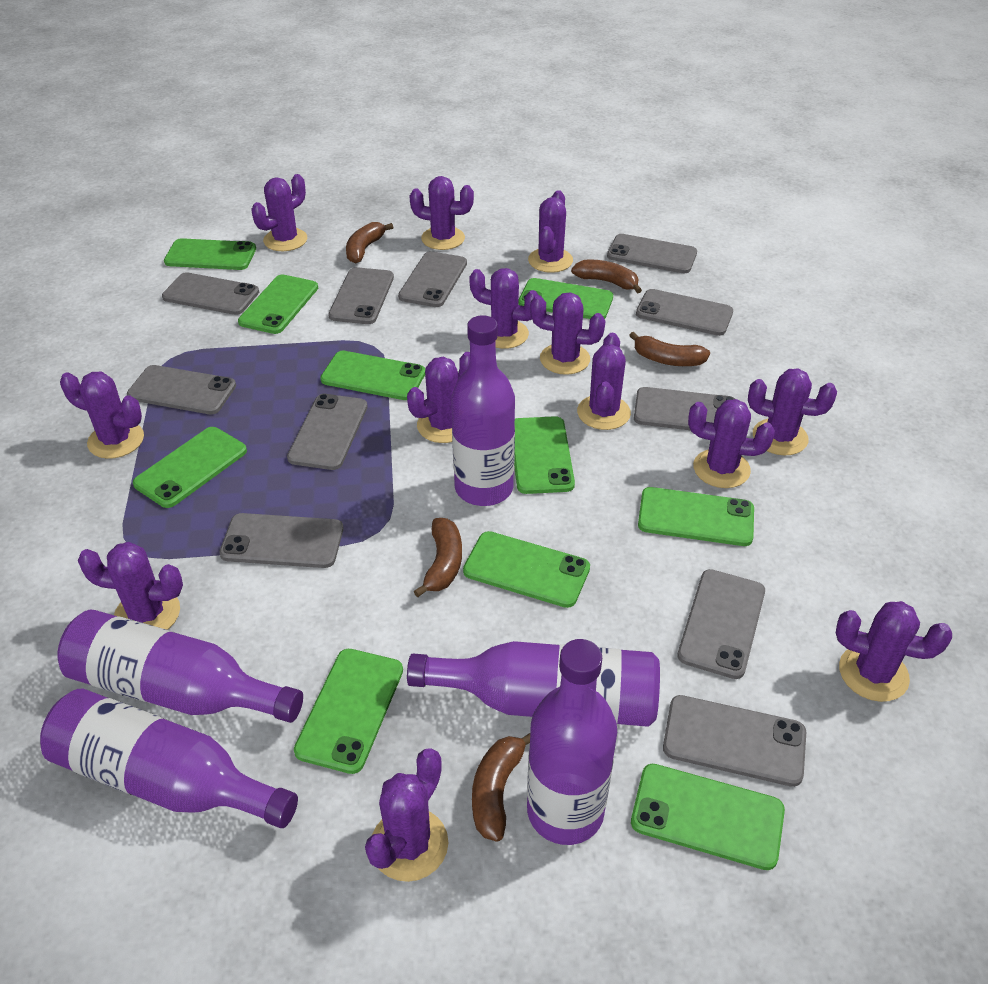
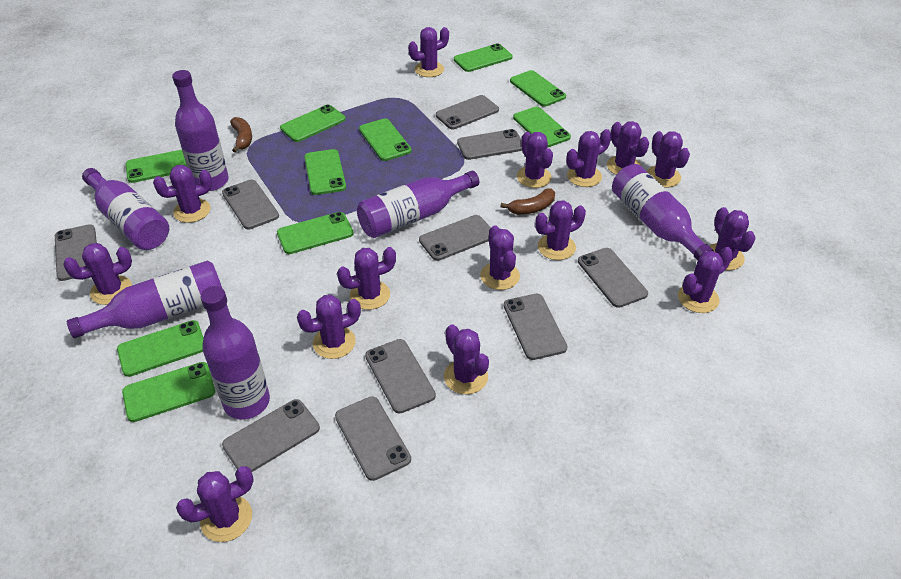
brown banana: 5 -> 2
grey phone: 11 -> 10
purple bottle: 5 -> 6
purple cactus: 13 -> 15

